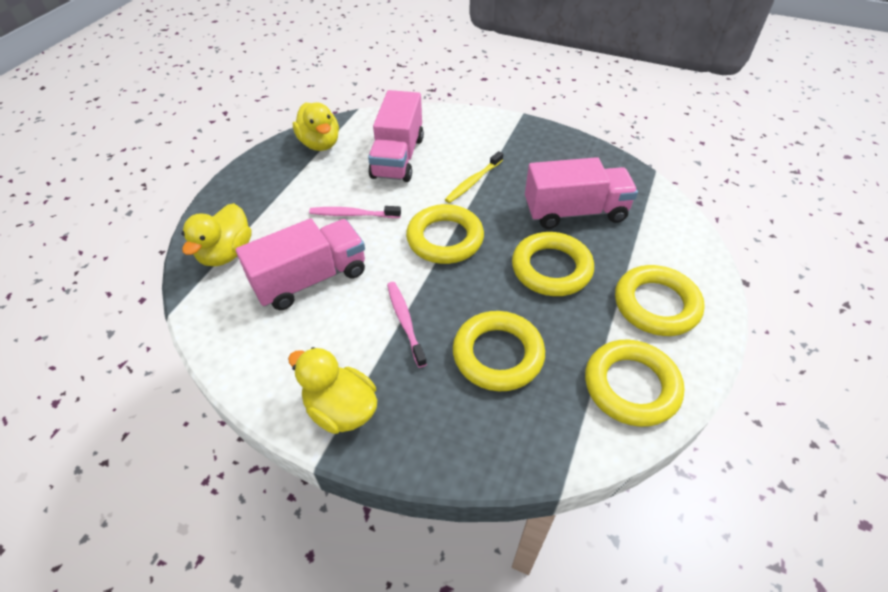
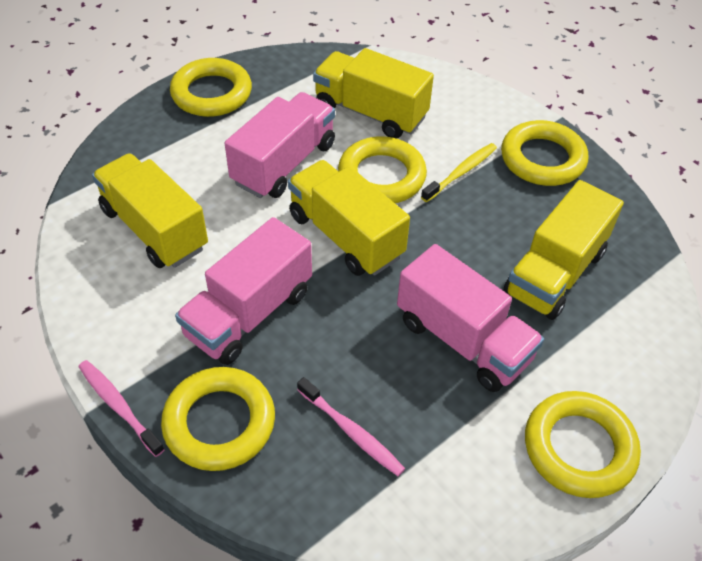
yellow duck: 3 -> 0
yellow truck: 0 -> 4

